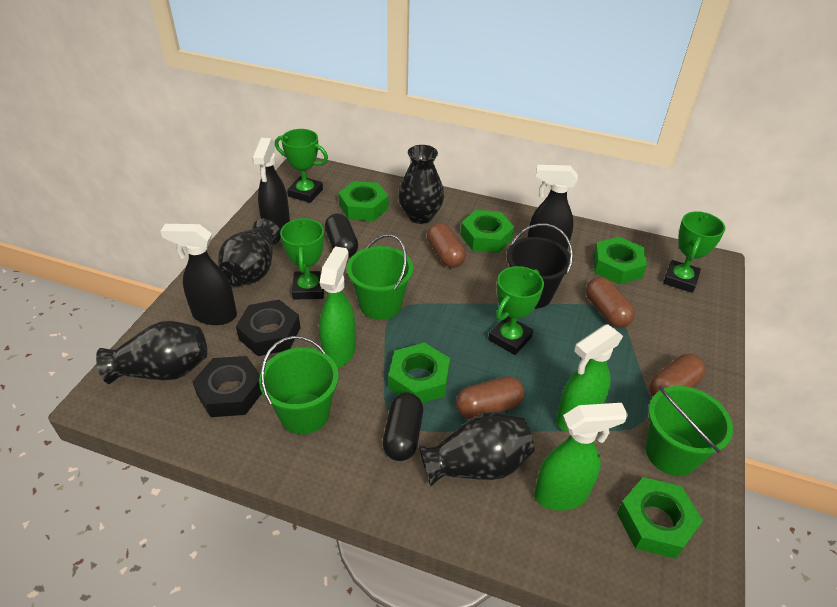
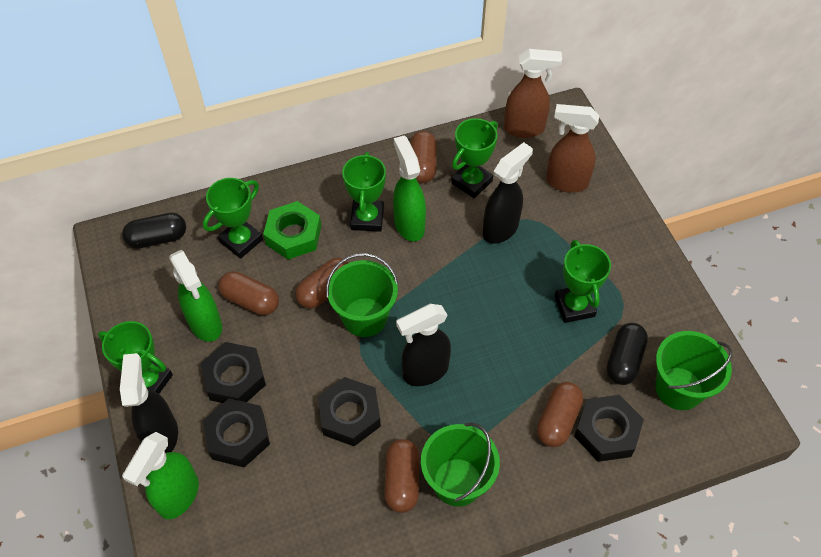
black bucket: 1 -> 0
black nut: 2 -> 4
black vase: 4 -> 0
brown capsule: 4 -> 5
brown spray bottle: 0 -> 2
green nut: 5 -> 1
green trophy: 4 -> 5

